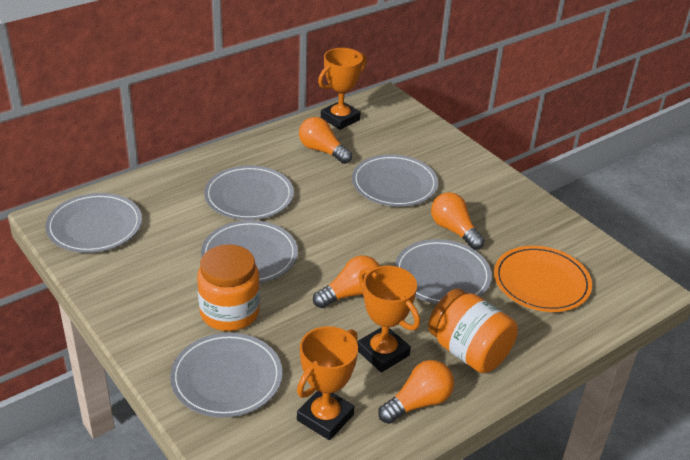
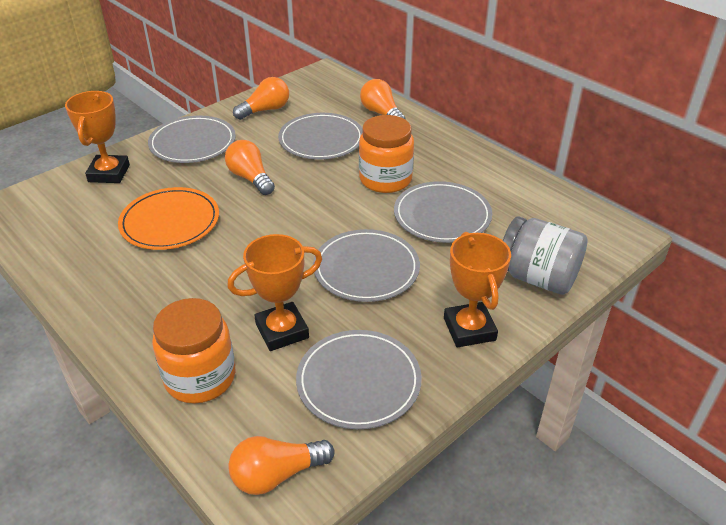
grey jar: 0 -> 1
grey plate: 6 -> 5

